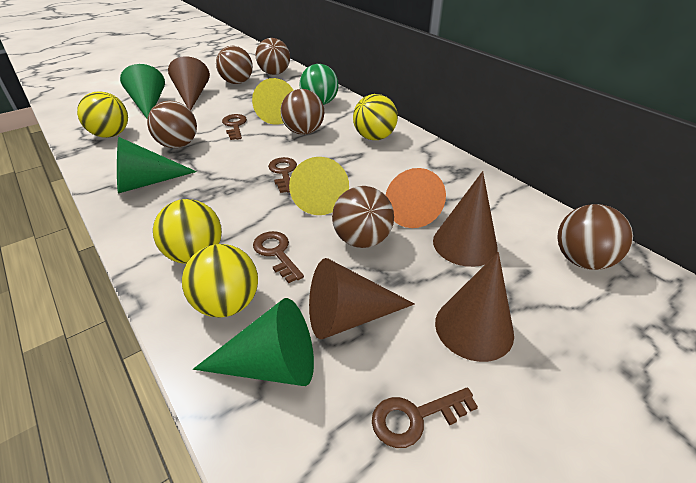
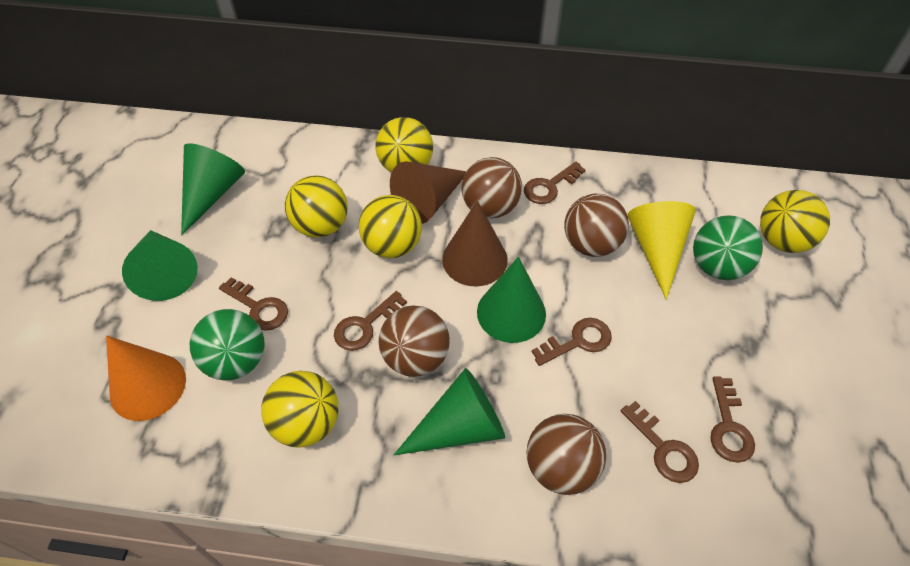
brown ball: 6 -> 4
brown cone: 4 -> 2
brown key: 4 -> 6
green ball: 1 -> 2
green cone: 3 -> 4
yellow ball: 4 -> 5
yellow cone: 2 -> 1

